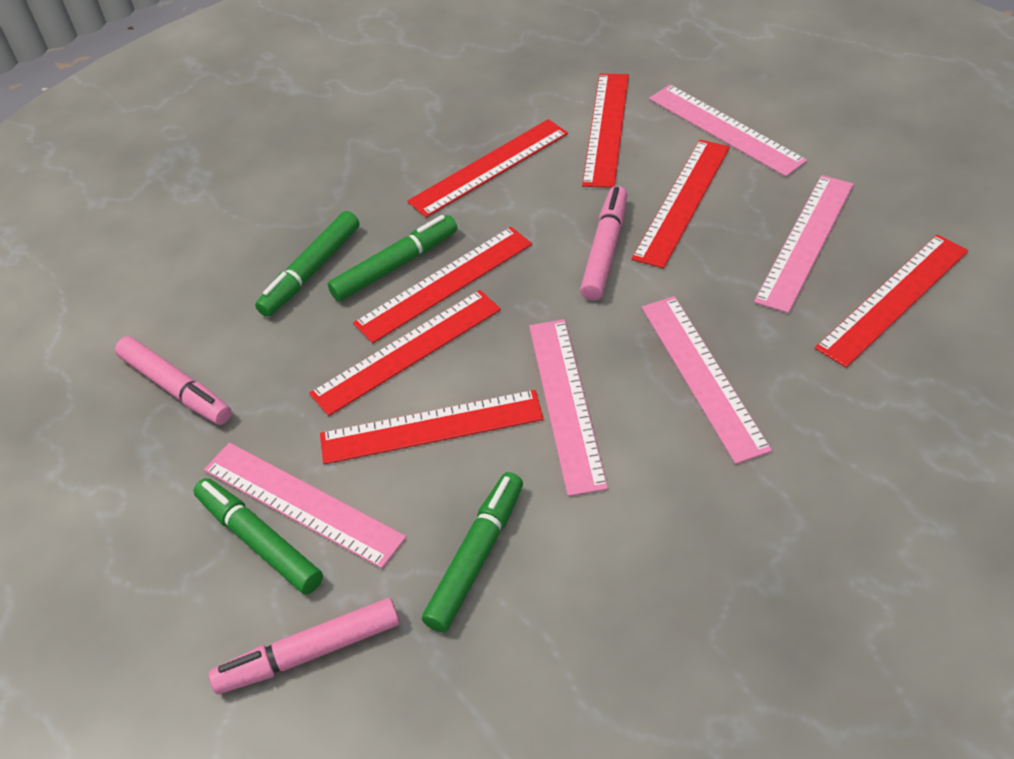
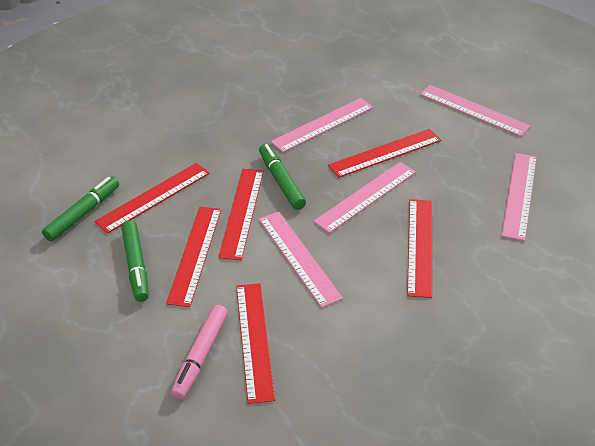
green marker: 4 -> 3
pink marker: 3 -> 1
red ruler: 7 -> 6

